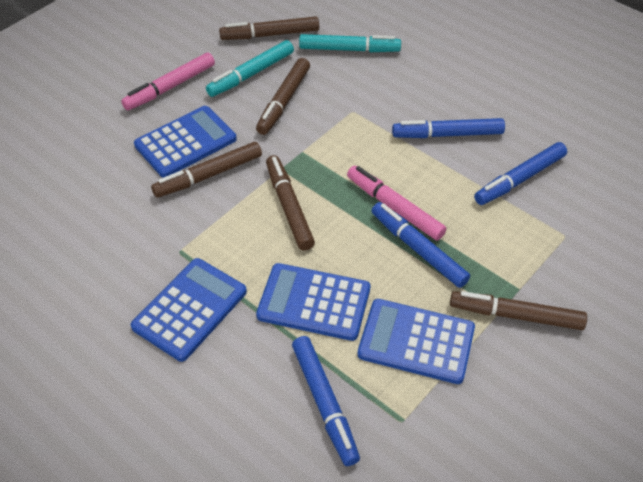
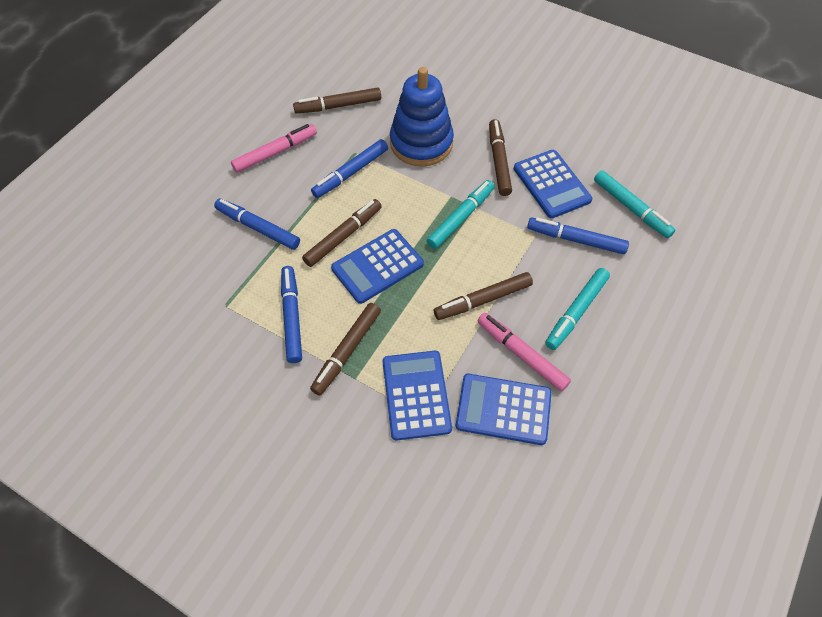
blue stacking toy: 0 -> 1
turquoise marker: 2 -> 3

